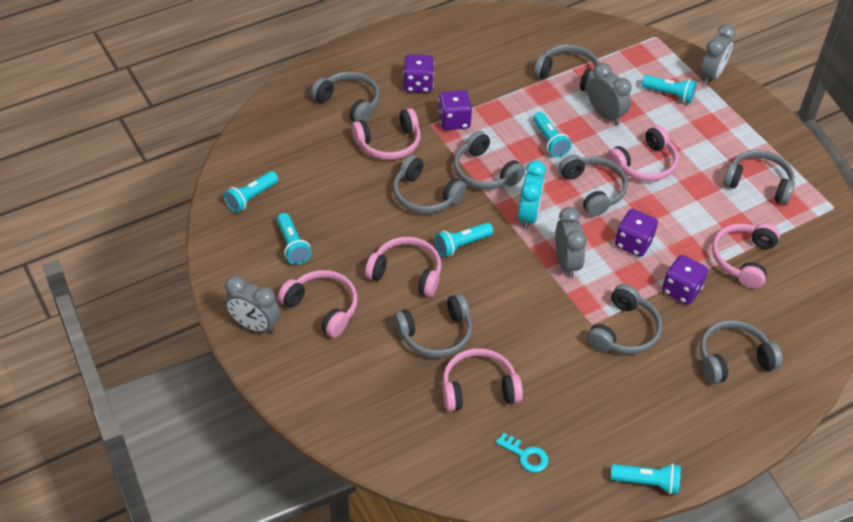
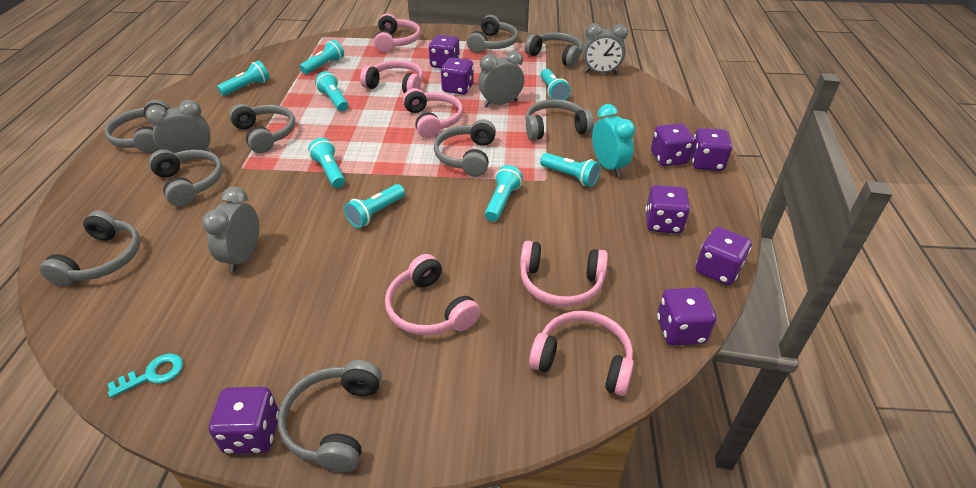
purple dice: 4 -> 8
turquoise flashlight: 6 -> 8

